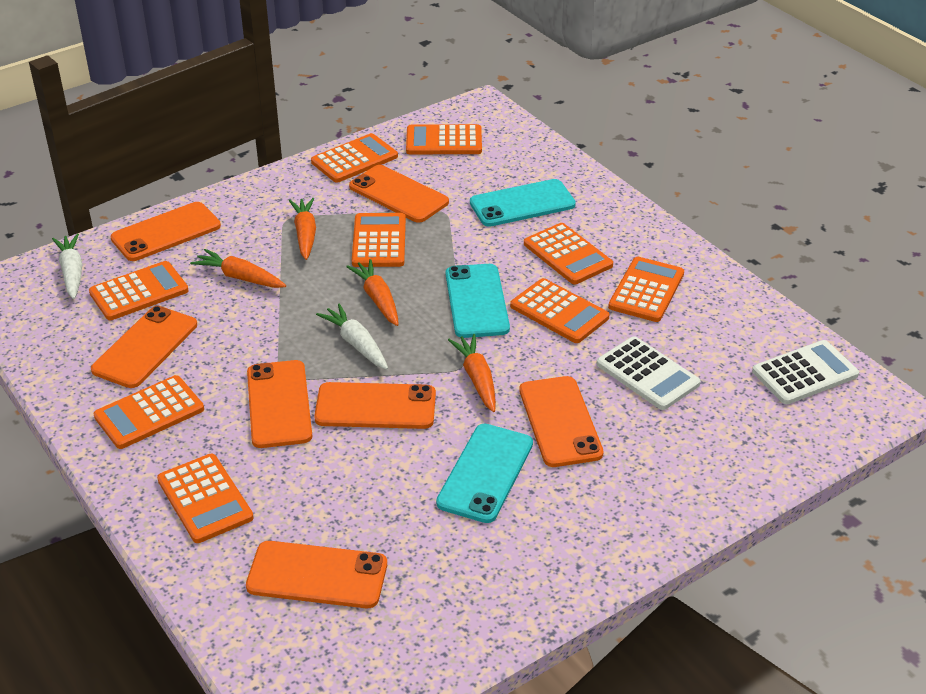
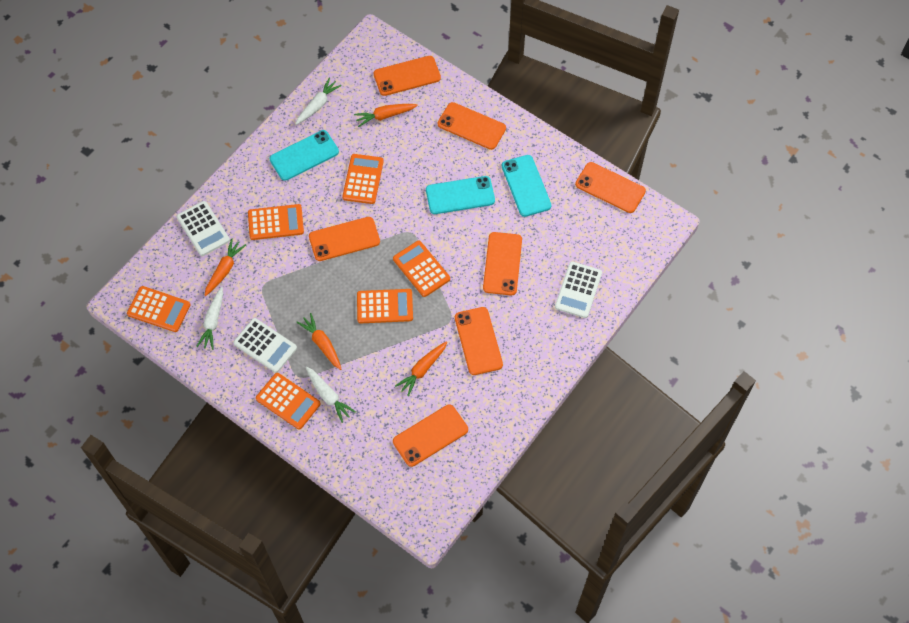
orange calculator: 9 -> 6
white calculator: 2 -> 3
white carrot: 2 -> 3

